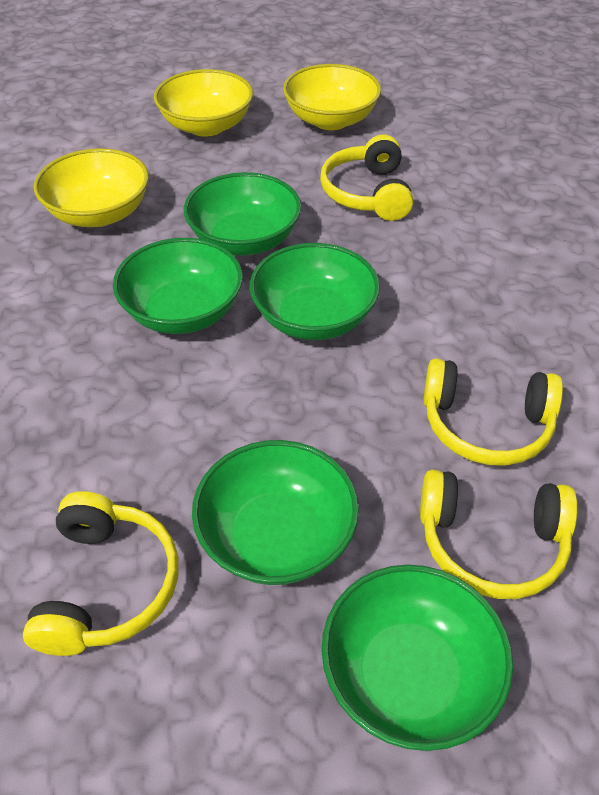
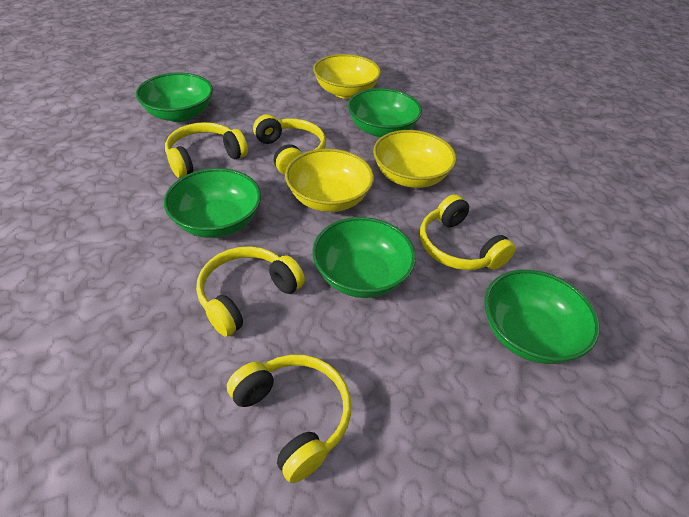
yellow headphones: 4 -> 5

